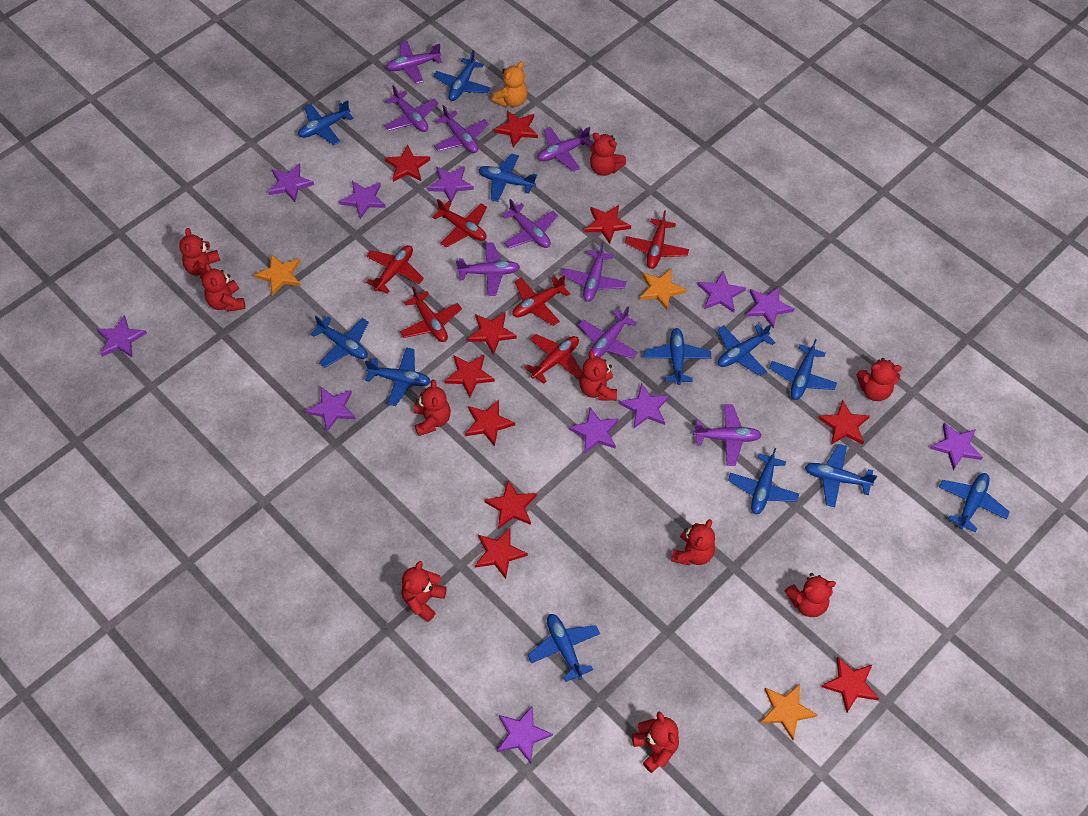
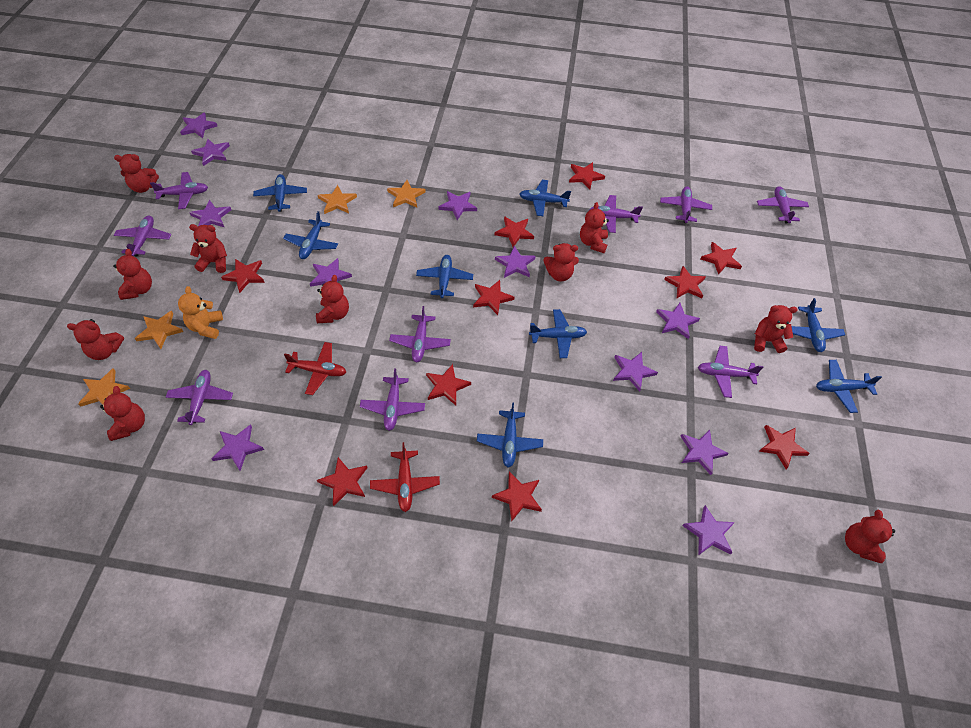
blue plane: 12 -> 8
orange star: 3 -> 4
red plane: 6 -> 2

